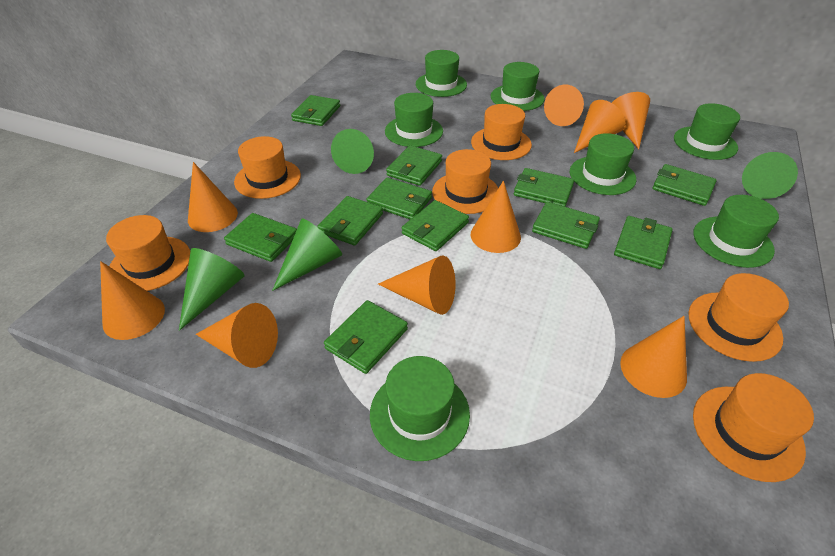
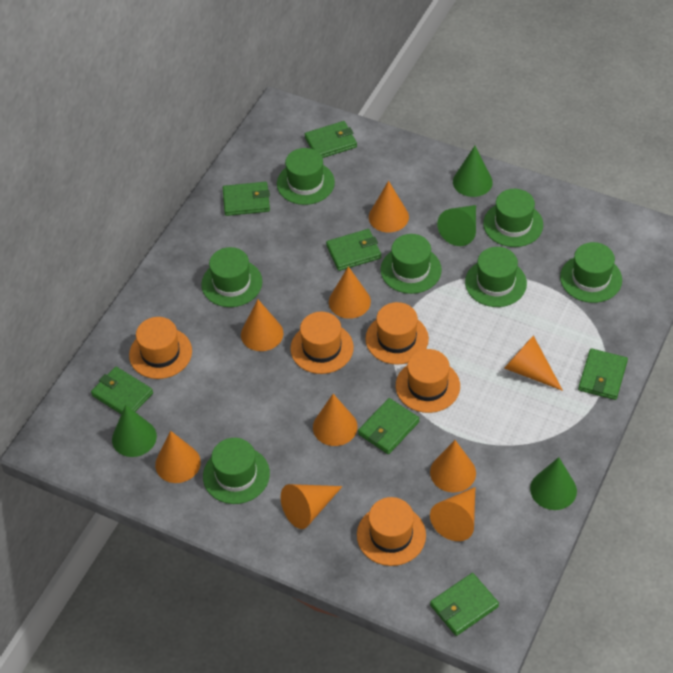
green wallet: 11 -> 7
orange hat: 6 -> 5

